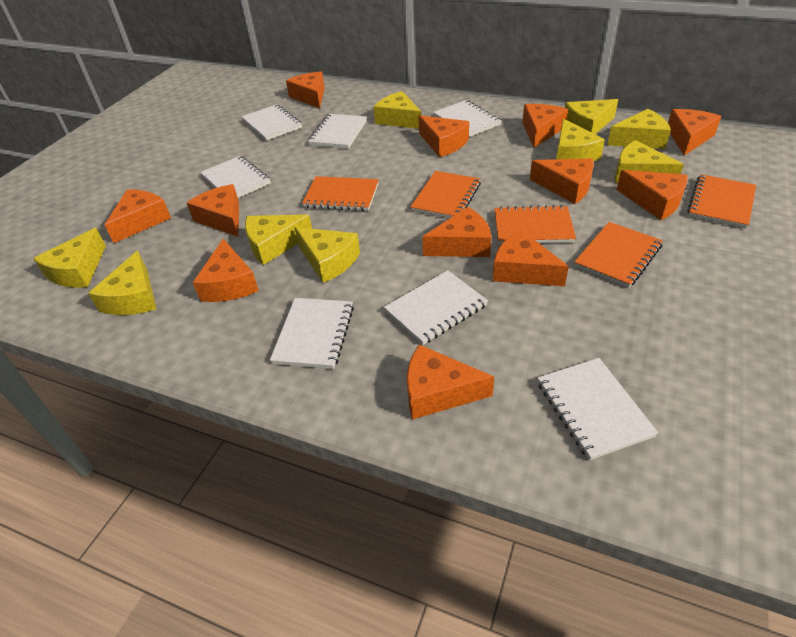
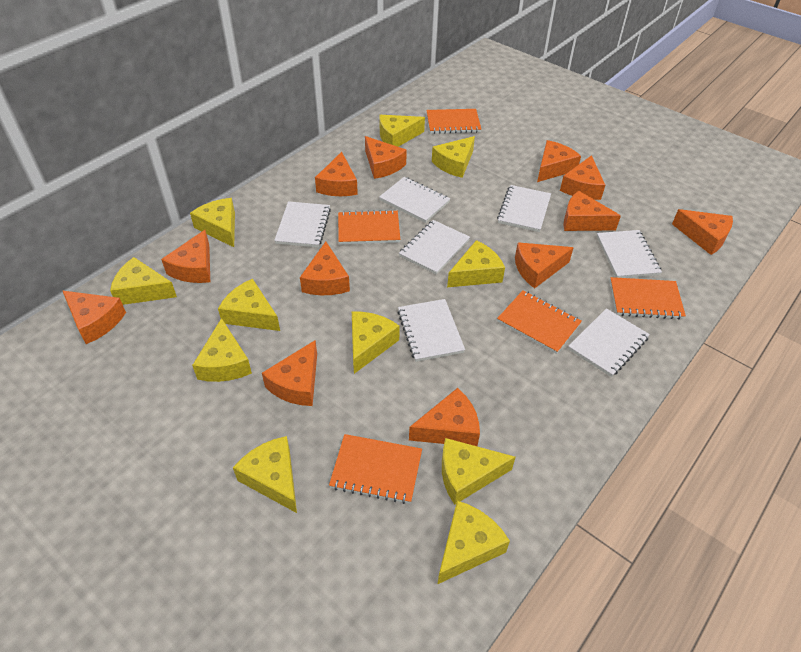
yellow cheese: 9 -> 11

